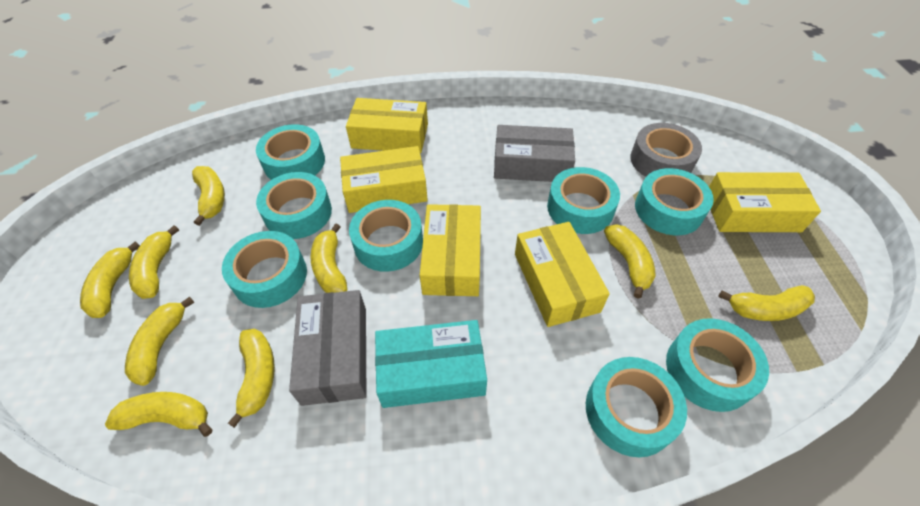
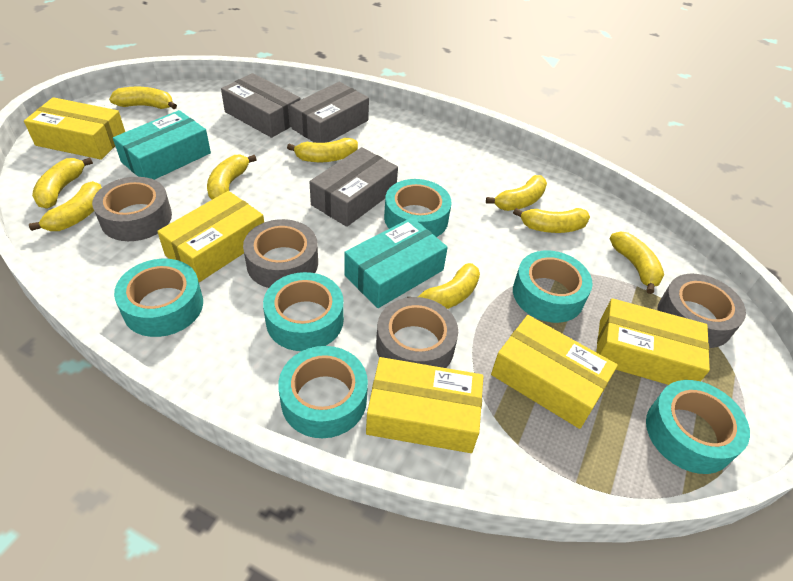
grey box: 2 -> 3
grey tape: 1 -> 4
turquoise box: 1 -> 2
turquoise tape: 8 -> 6

